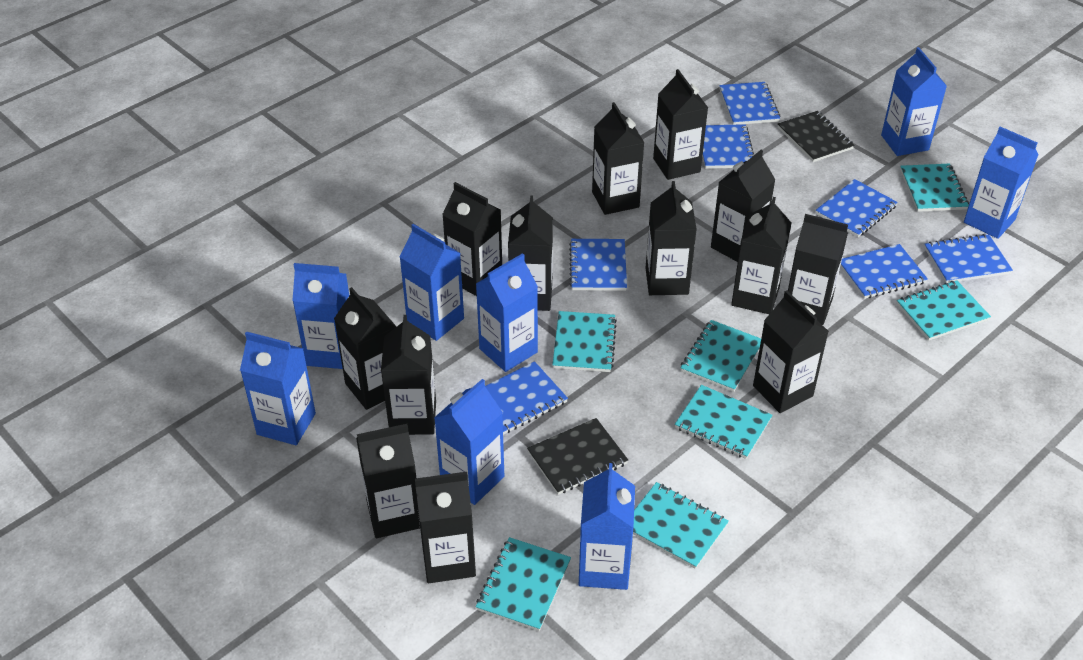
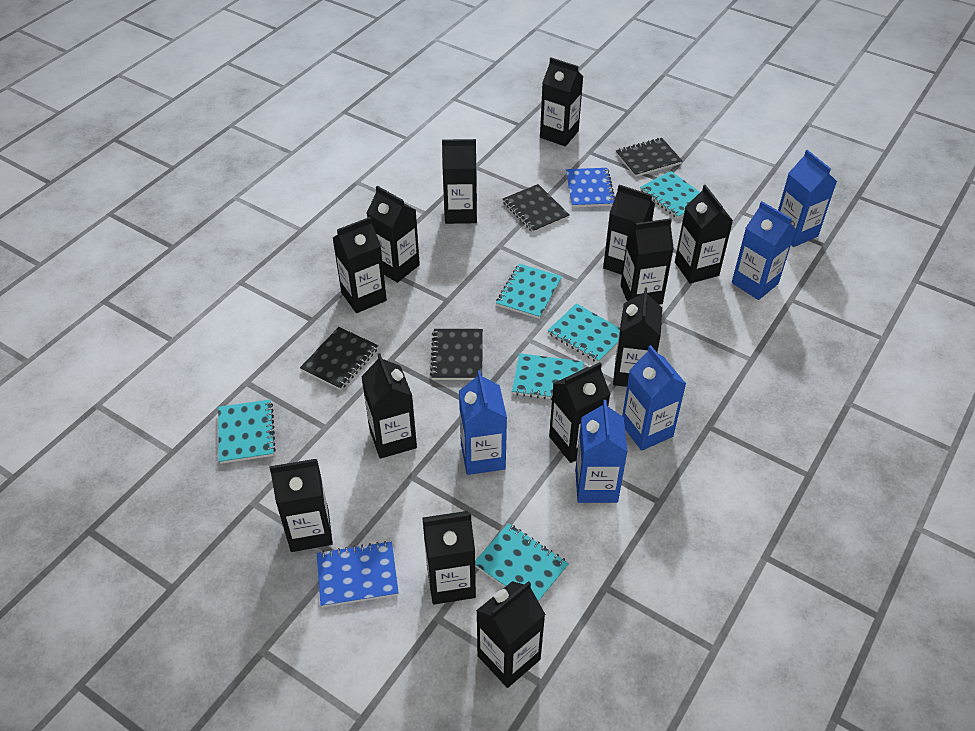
black notebook: 2 -> 4
blue carton: 8 -> 5
blue notebook: 7 -> 2
turquoise notebook: 7 -> 6

